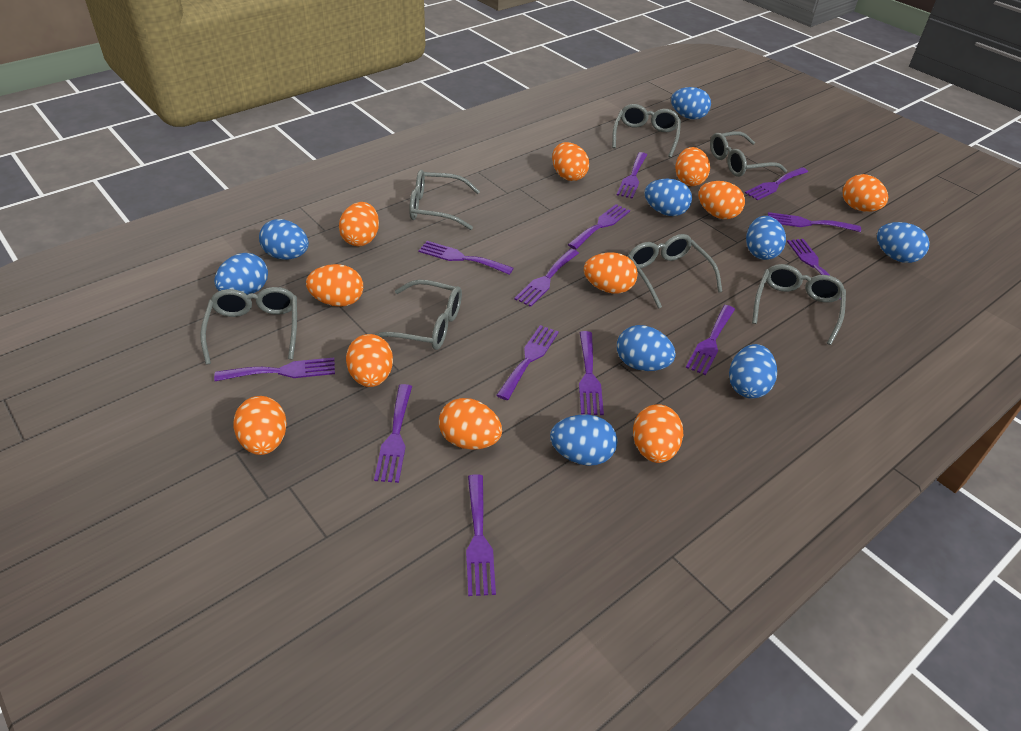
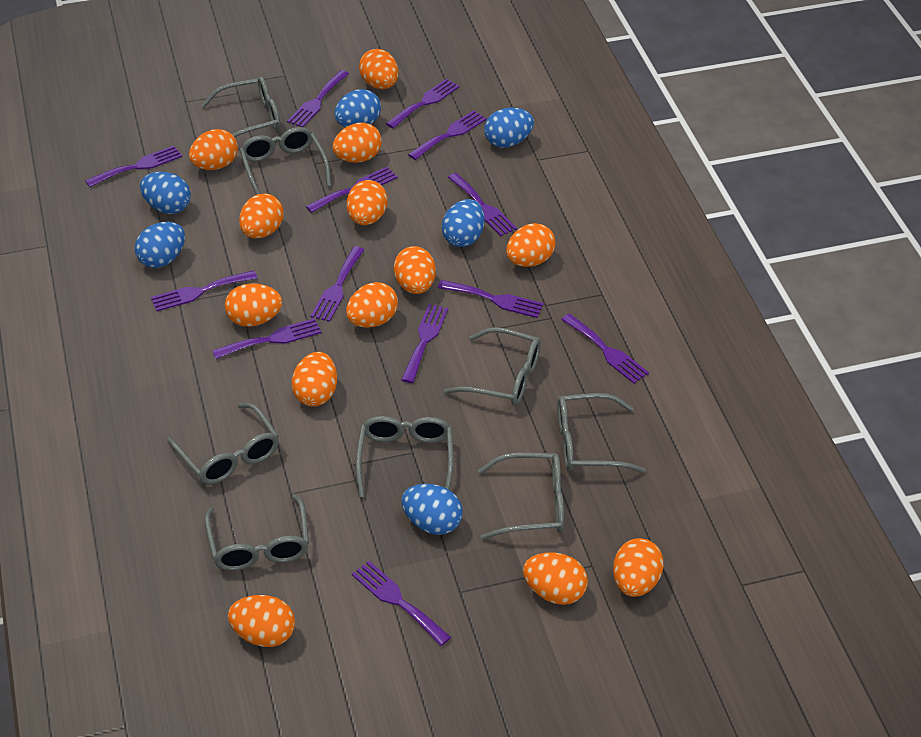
blue egg: 9 -> 6
grey glasses: 7 -> 8
orange egg: 11 -> 13

